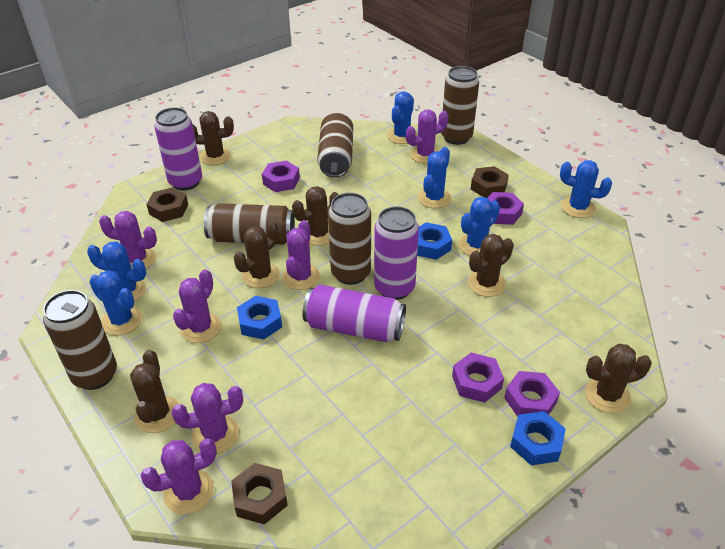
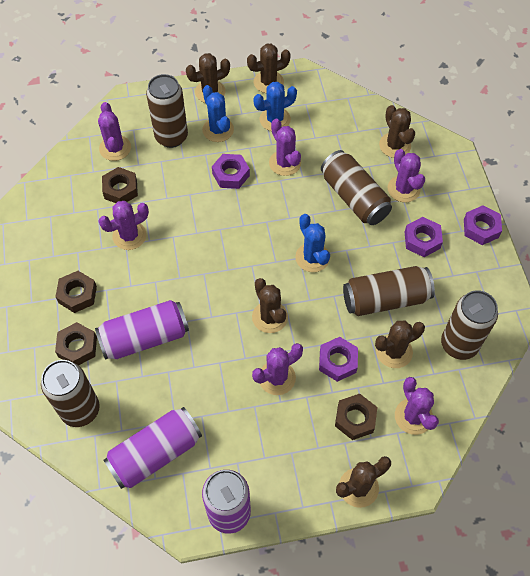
blue cactus: 6 -> 3
blue nut: 3 -> 0
brown nut: 3 -> 4

